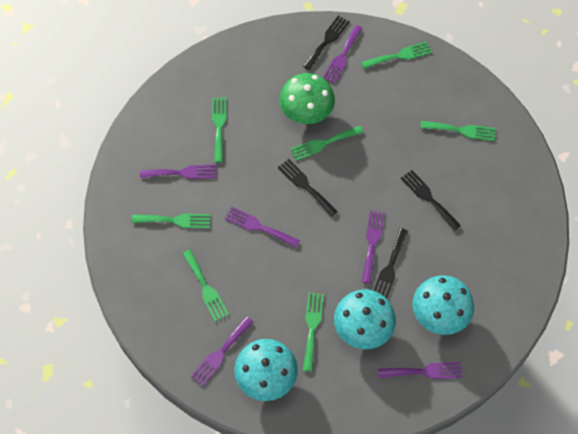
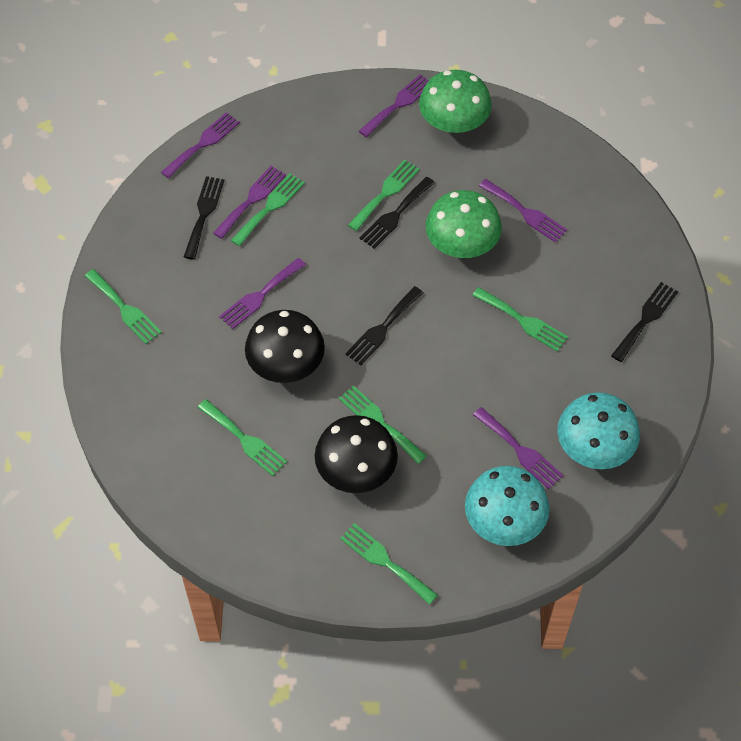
black mushroom: 0 -> 2
green mushroom: 1 -> 2
turquoise mushroom: 3 -> 2

